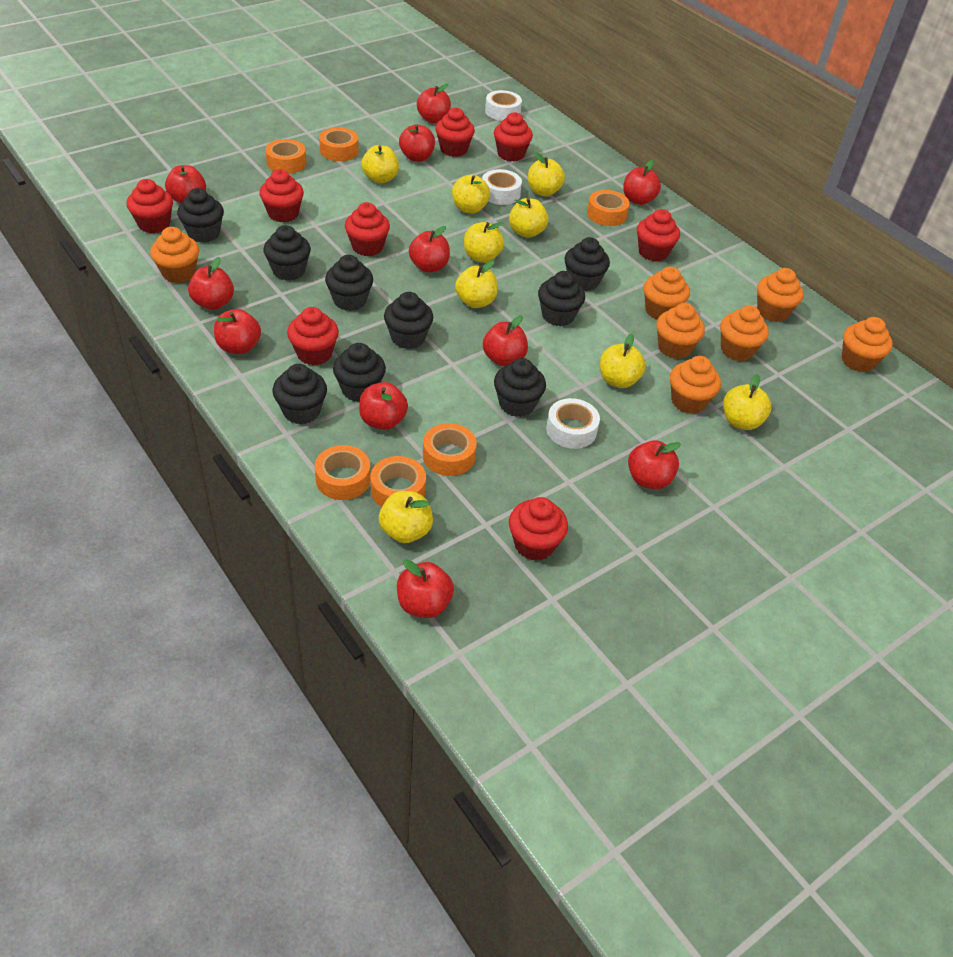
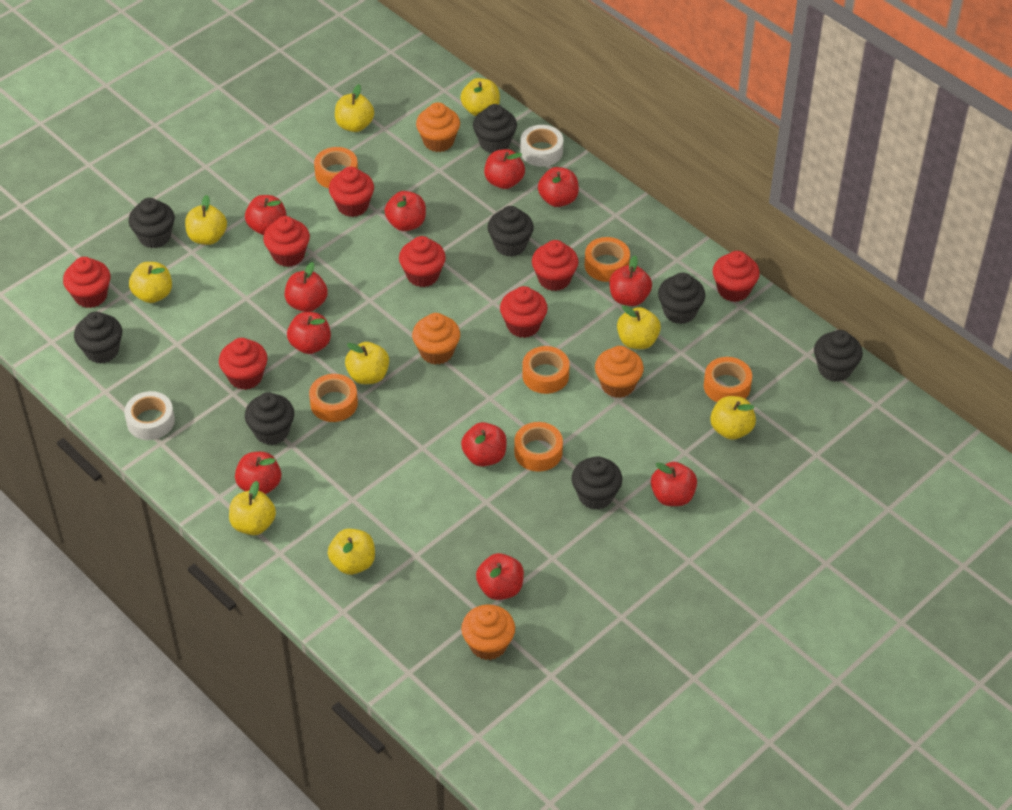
black cupcake: 9 -> 8
orange cupcake: 7 -> 4
white tape: 3 -> 2

